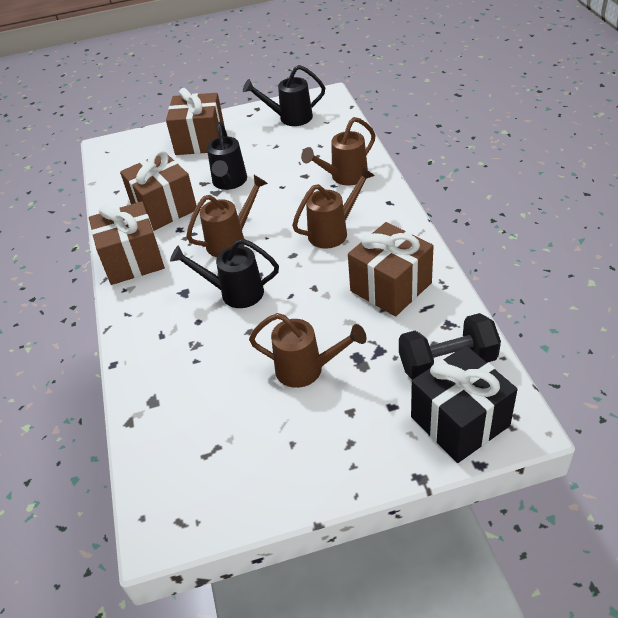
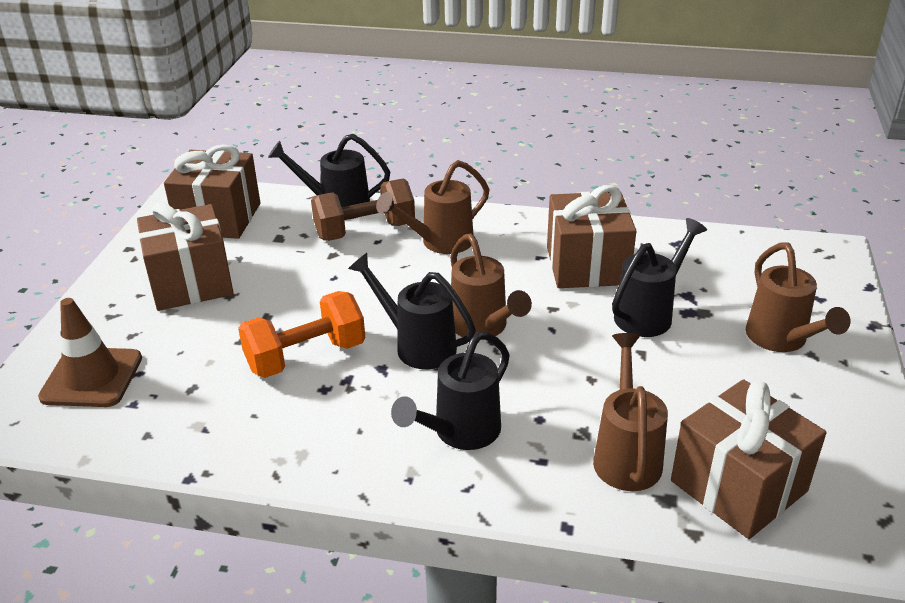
black dumbbell: 1 -> 0
black gift: 1 -> 0
black watering can: 3 -> 4
brown dumbbell: 0 -> 1
brown traffic cone: 0 -> 1
orange dumbbell: 0 -> 1

